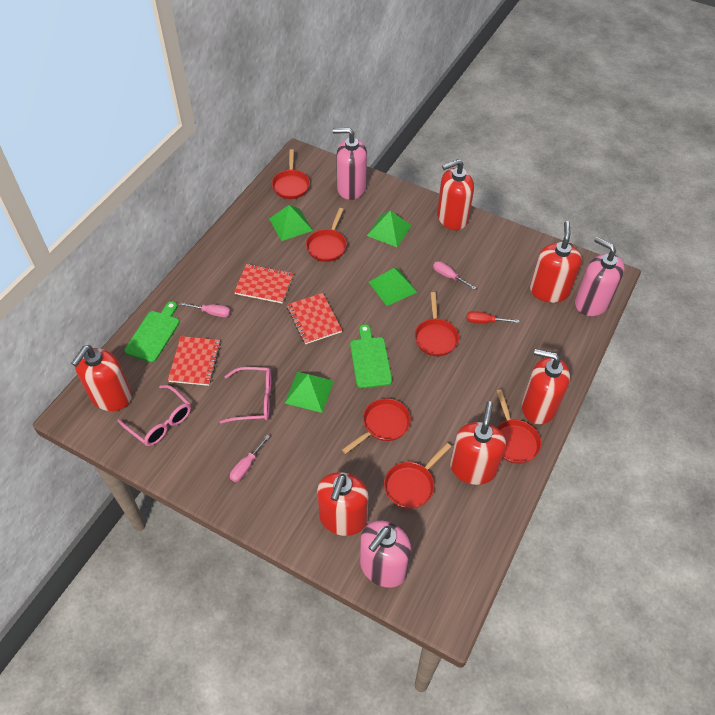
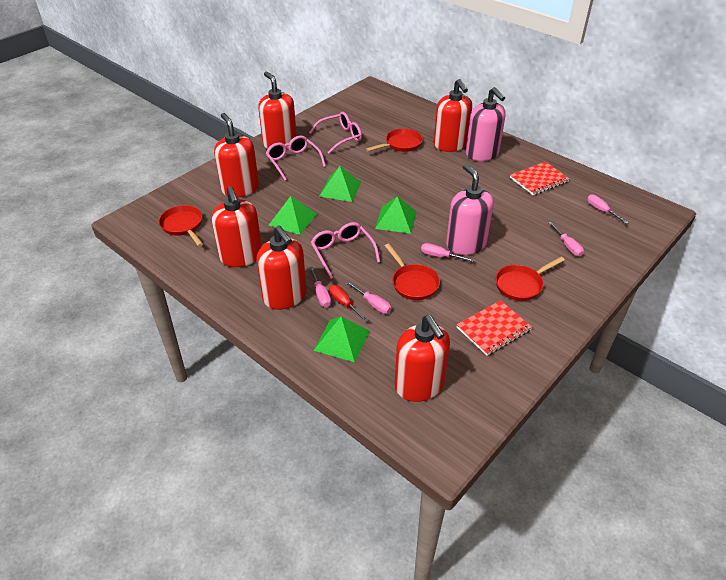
green cutting board: 2 -> 0
pink glasses: 2 -> 3
pink screwdriver: 3 -> 5
pink soap dispenser: 3 -> 2
red notebook: 3 -> 2
red pan: 6 -> 4

